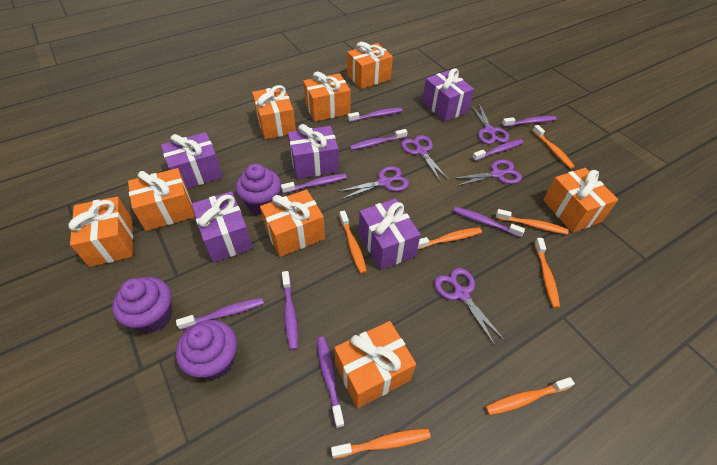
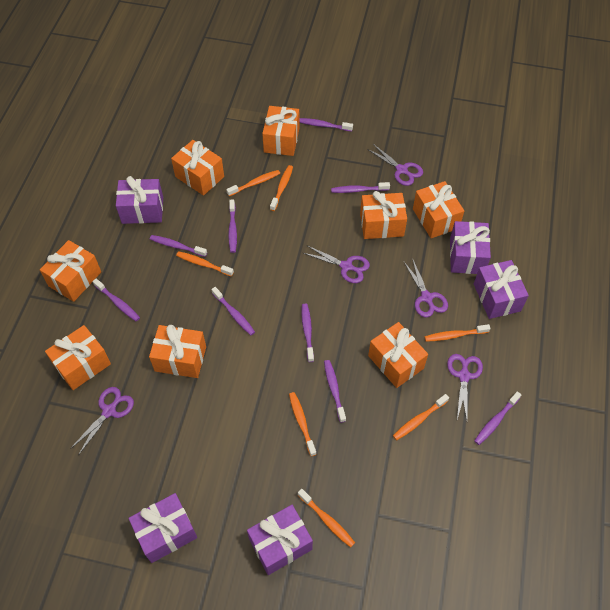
purple cupcake: 3 -> 0

